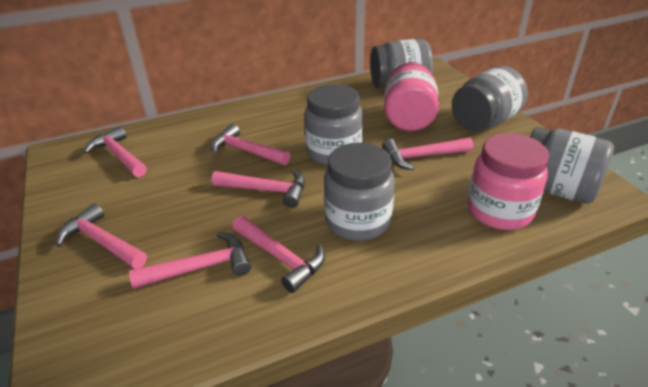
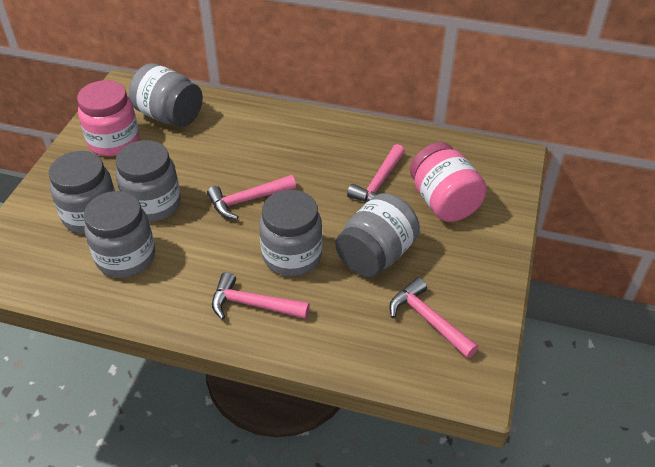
grey jar: 5 -> 6
pink hammer: 7 -> 4

